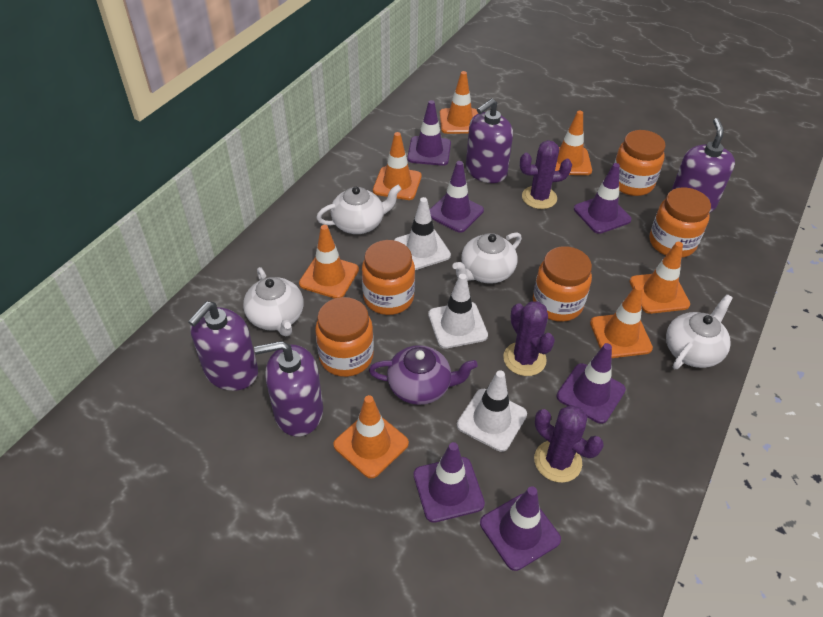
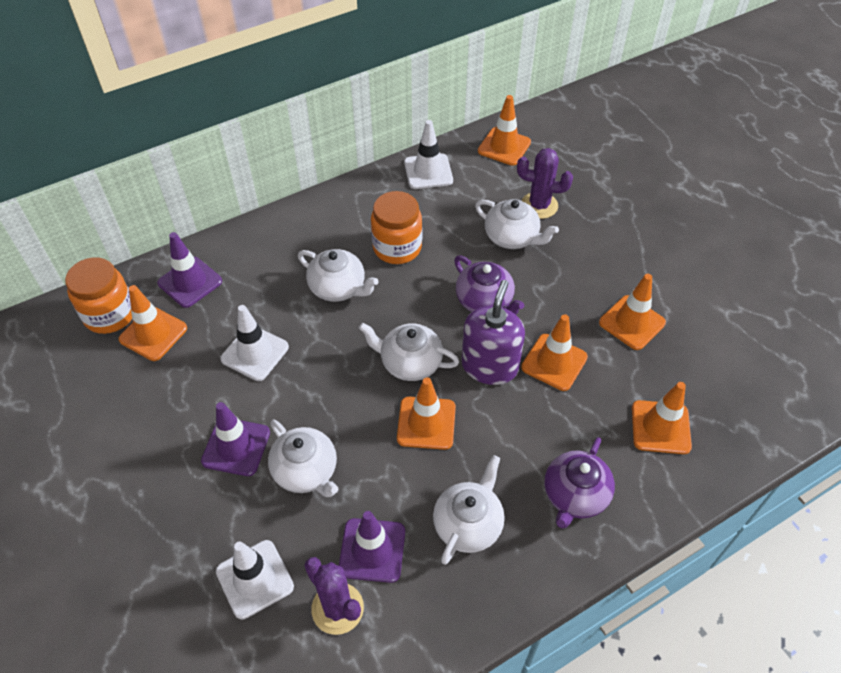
orange jar: 5 -> 2
orange traffic cone: 7 -> 6
purple cactus: 3 -> 2
purple soap dispenser: 4 -> 1
purple teapot: 1 -> 2
purple traffic cone: 6 -> 3
white teapot: 4 -> 5

